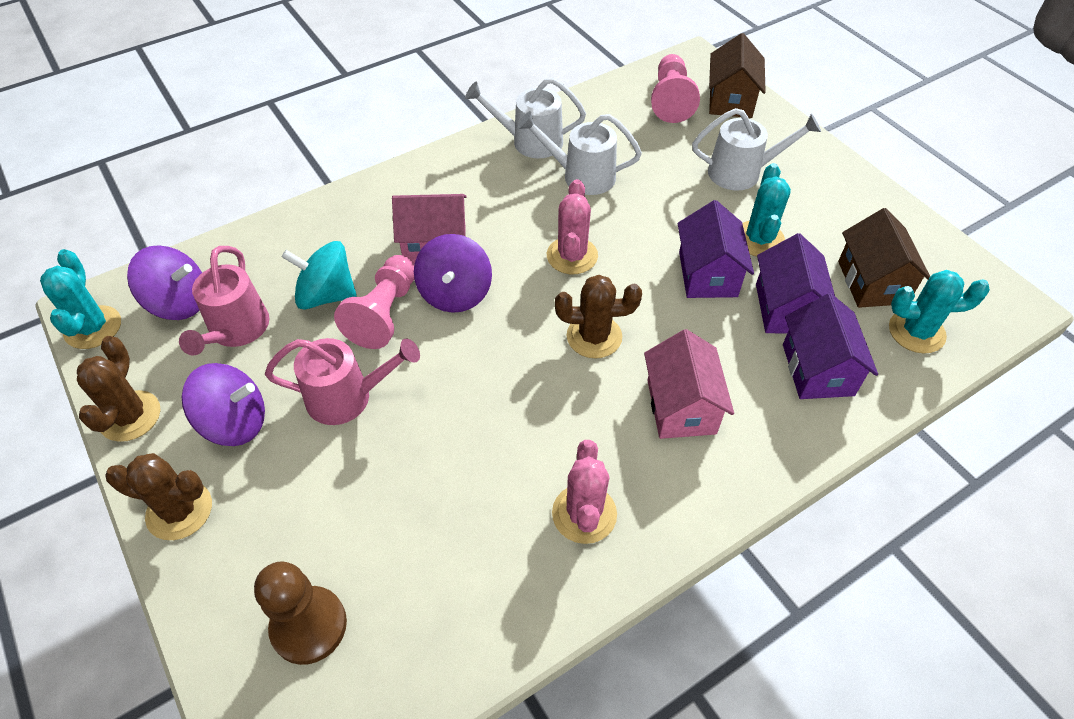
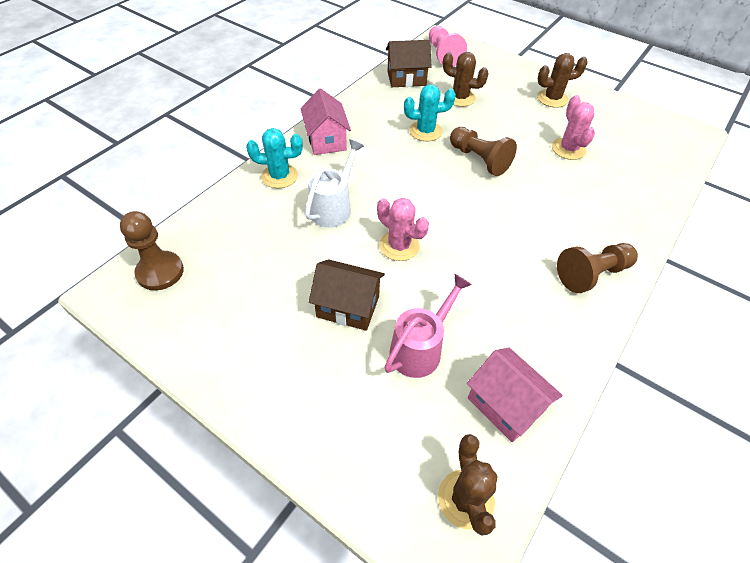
brown pawn: 1 -> 3
pink pawn: 2 -> 1
pink watering can: 2 -> 1
purple house: 3 -> 0
purple spinning top: 3 -> 0
turquoise cactus: 3 -> 2
turquoise spinning top: 1 -> 0
white watering can: 3 -> 1

